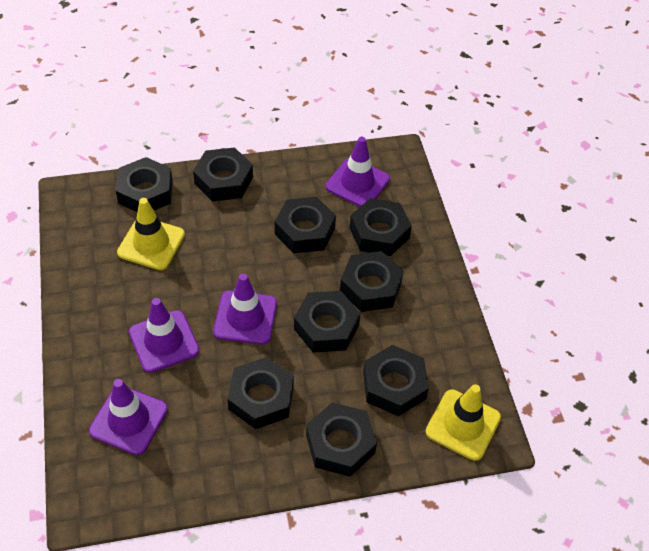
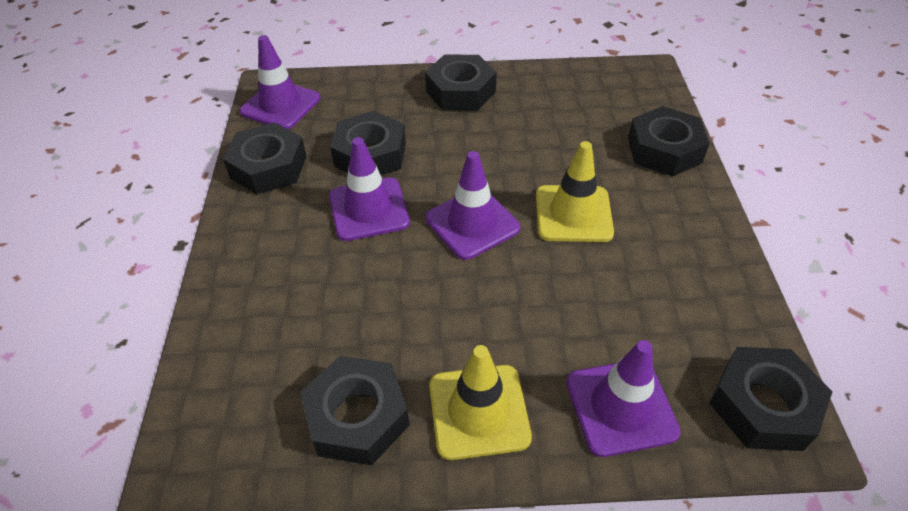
black nut: 9 -> 6

